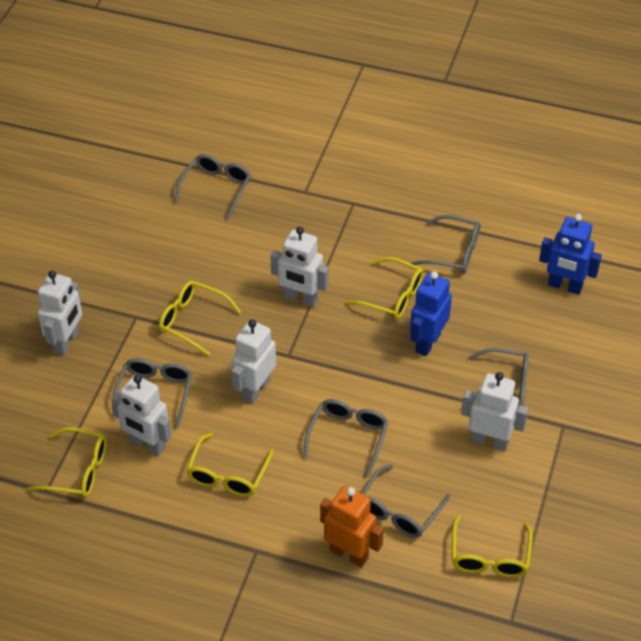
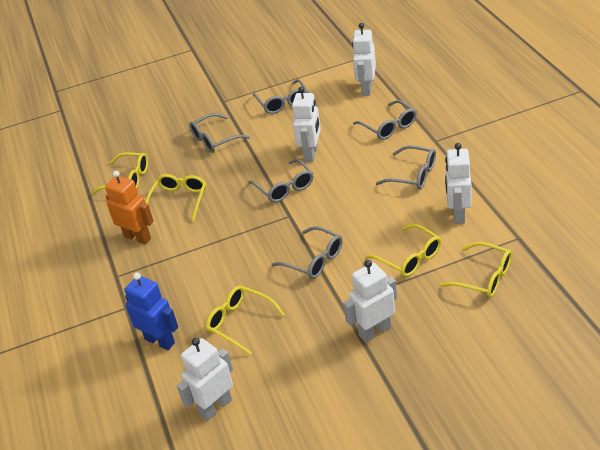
blue robot: 2 -> 1

